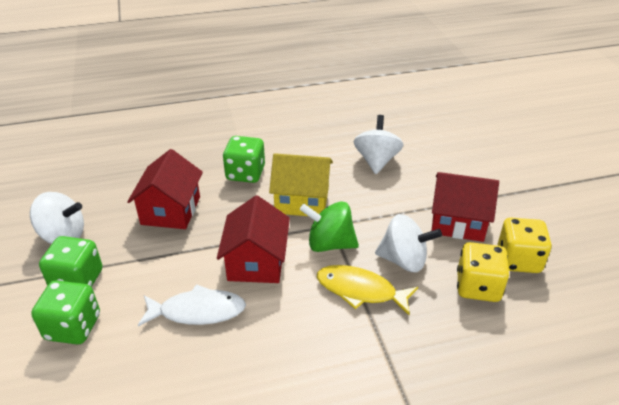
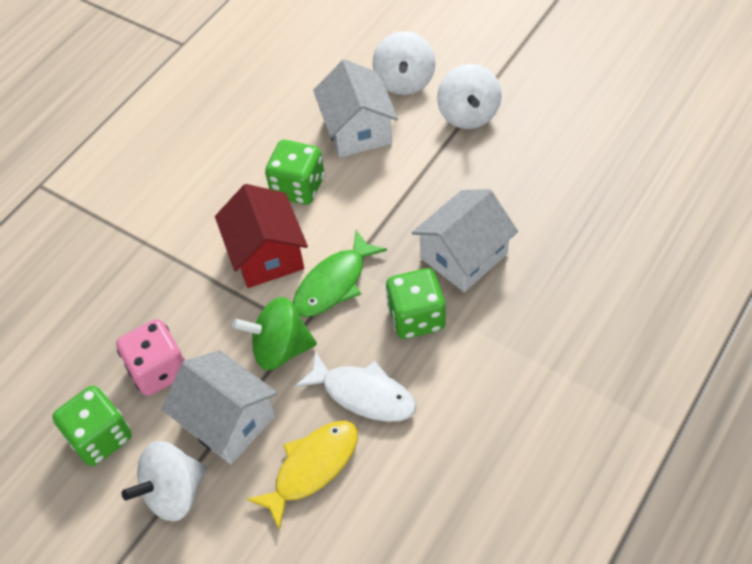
green fish: 0 -> 1
pink dice: 0 -> 1
red house: 3 -> 1
white house: 0 -> 3
yellow dice: 2 -> 0
yellow house: 1 -> 0

